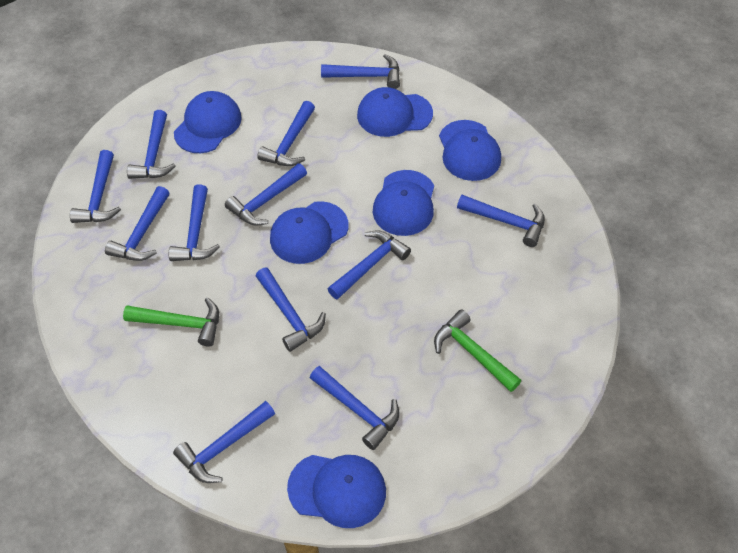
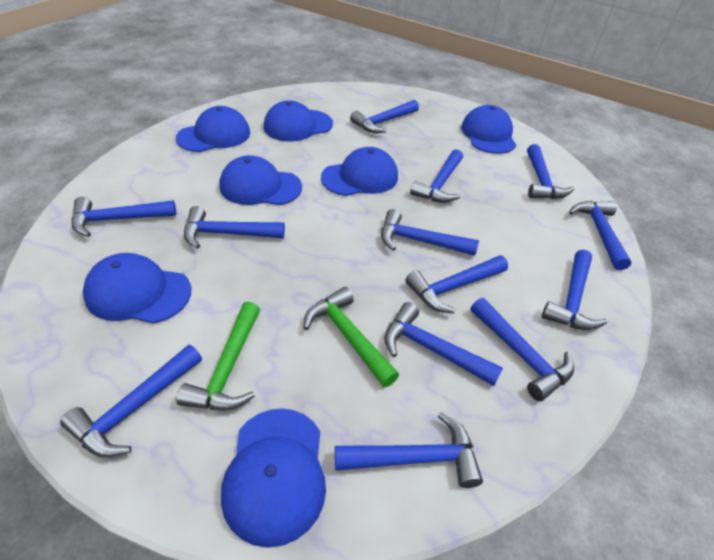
blue cap: 6 -> 7
blue hammer: 12 -> 13

